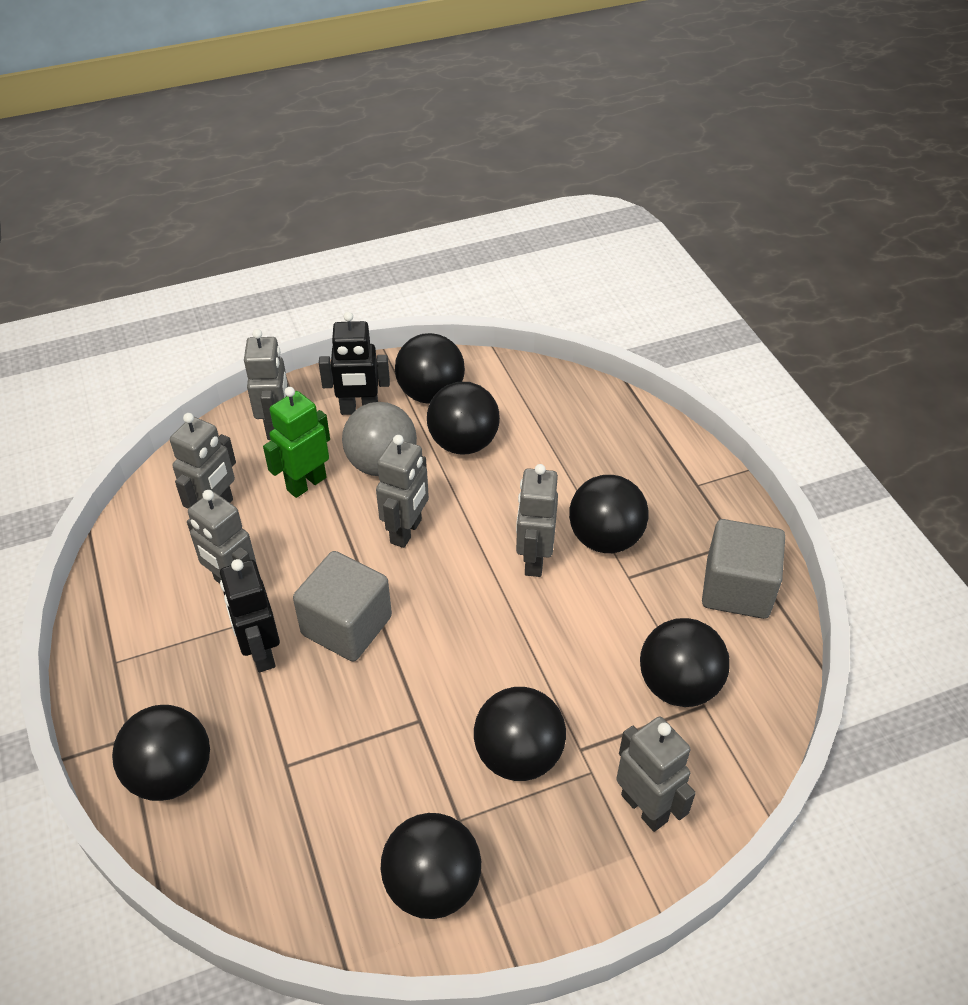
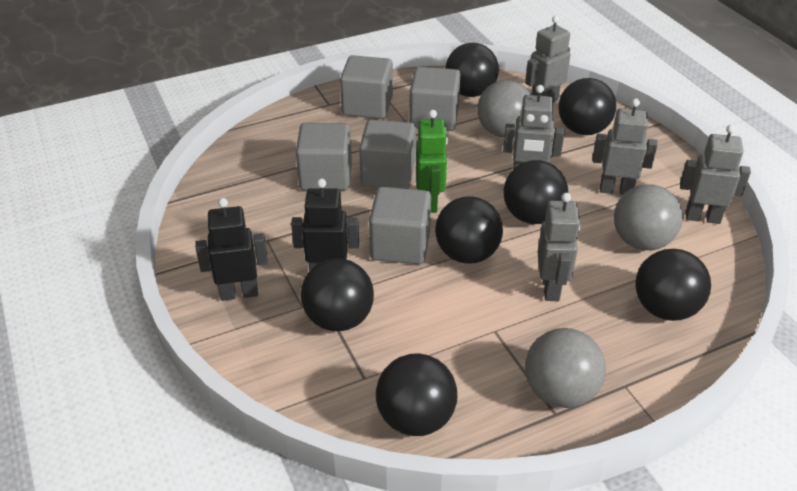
grey ball: 1 -> 3
grey cube: 2 -> 5
grey robot: 6 -> 5

